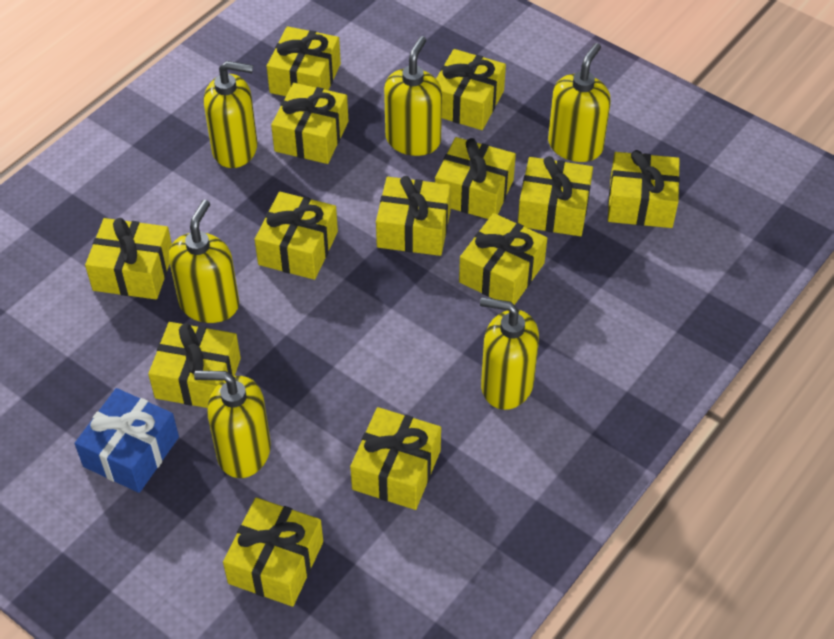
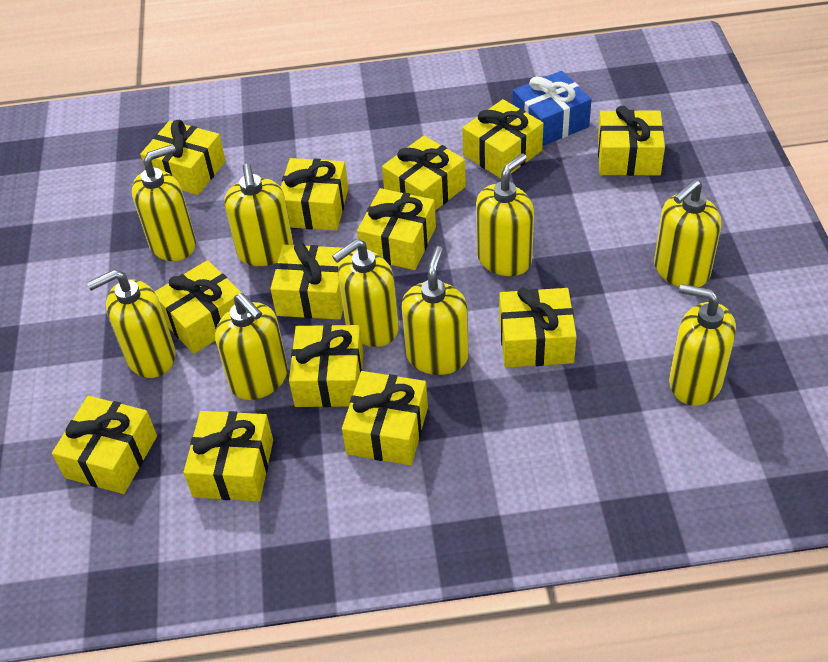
yellow soap dispenser: 6 -> 9

